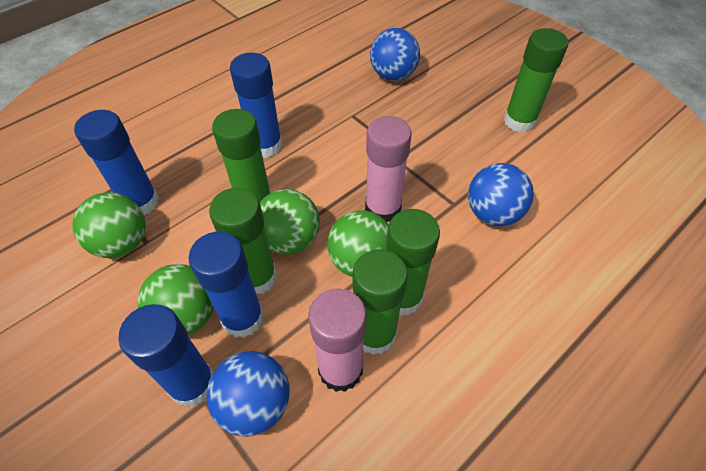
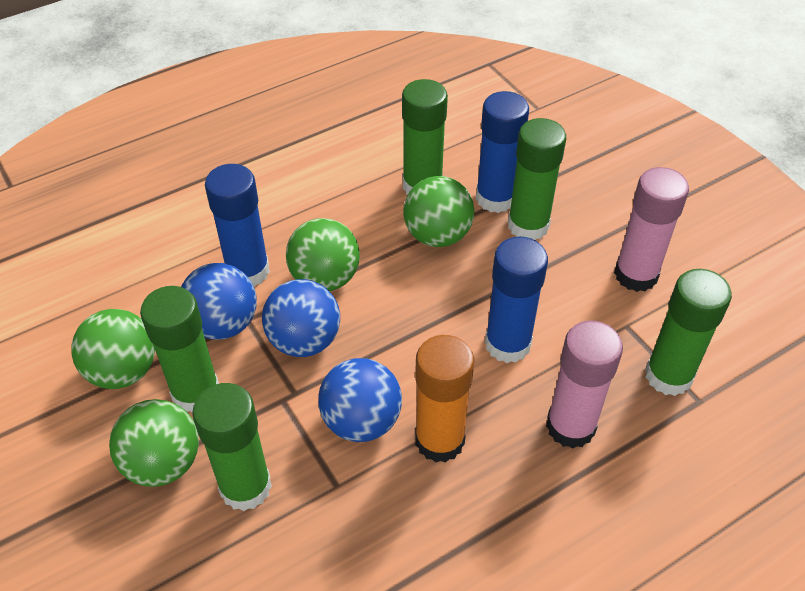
blue glue stick: 4 -> 3
orange glue stick: 0 -> 1

